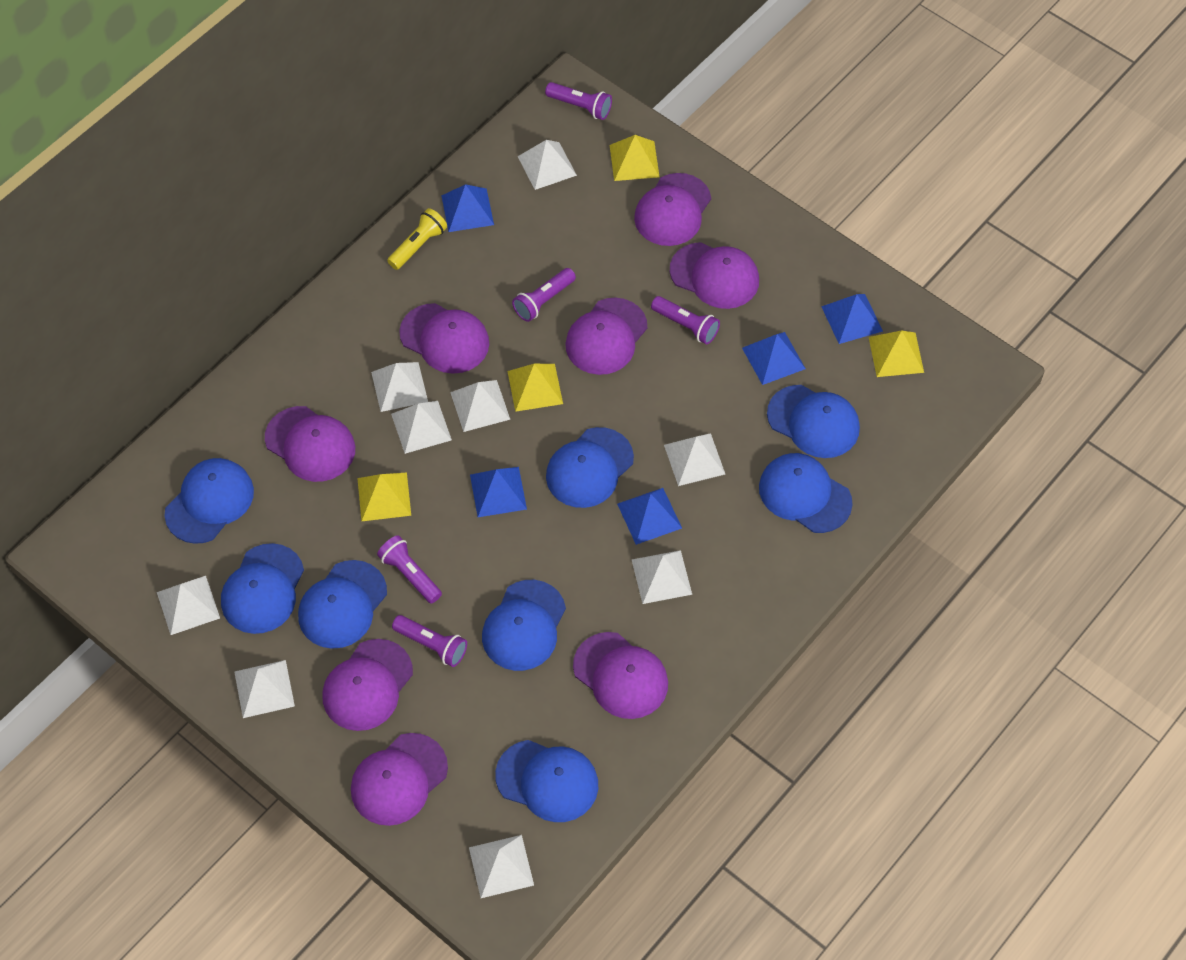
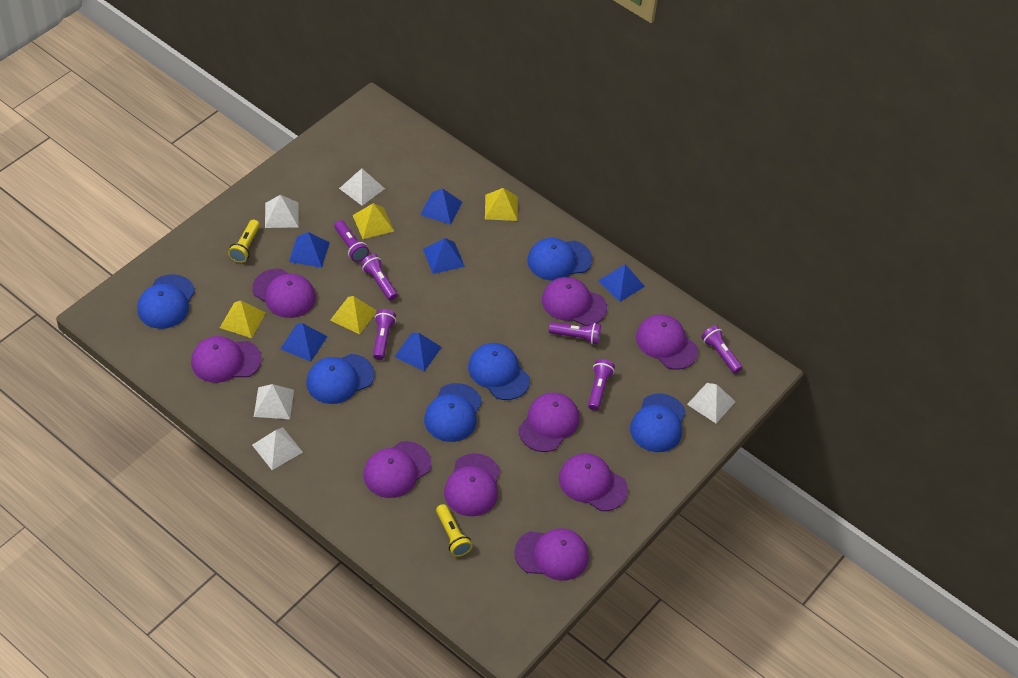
blue cap: 8 -> 6
blue pyramid: 5 -> 6
purple cap: 8 -> 9
purple flashlight: 5 -> 6
white pyramid: 9 -> 5
yellow flashlight: 1 -> 2

